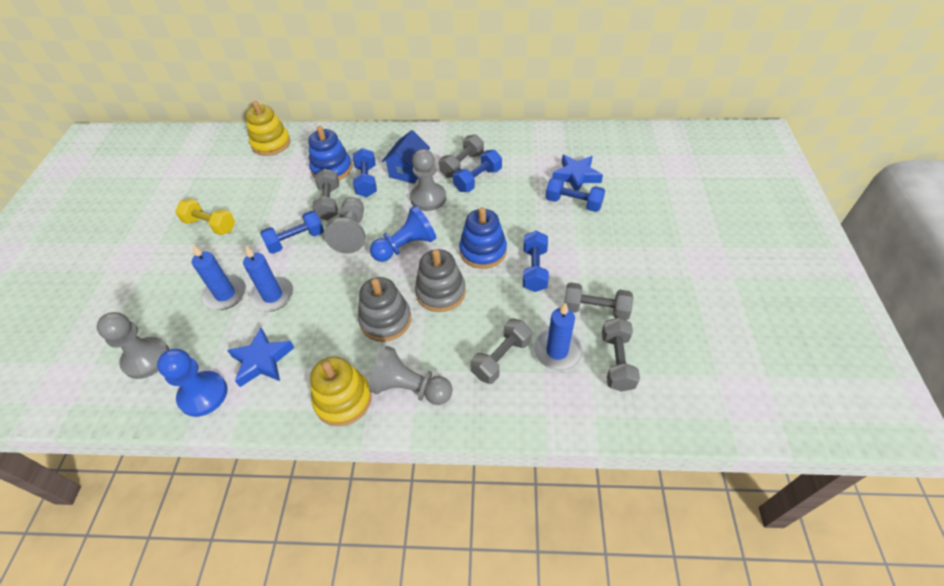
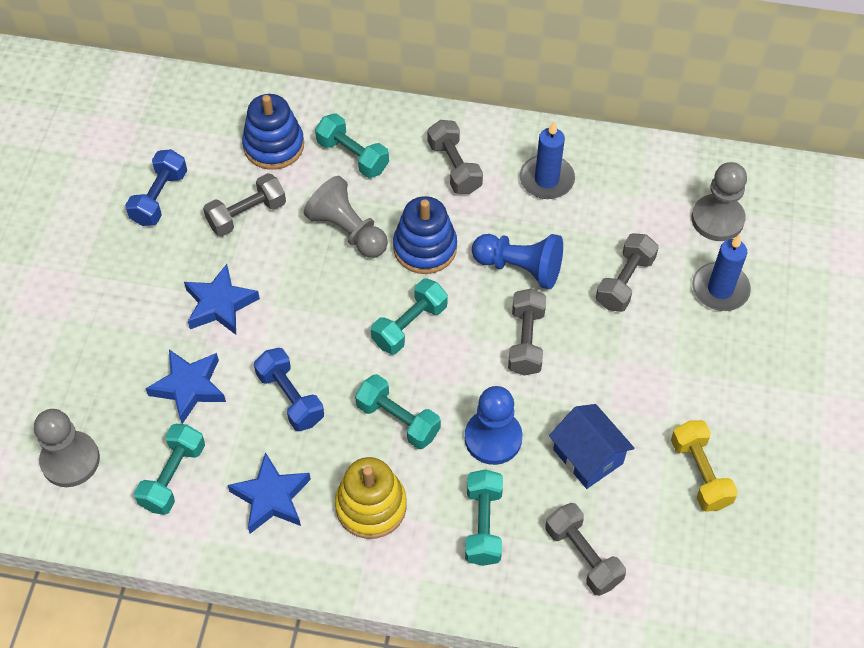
blue candle: 3 -> 2
blue dumbbell: 5 -> 2
blue star: 2 -> 3
grey pawn: 4 -> 3
grey stacking toy: 2 -> 0
turquoise dumbbell: 0 -> 5
yellow stacking toy: 2 -> 1

